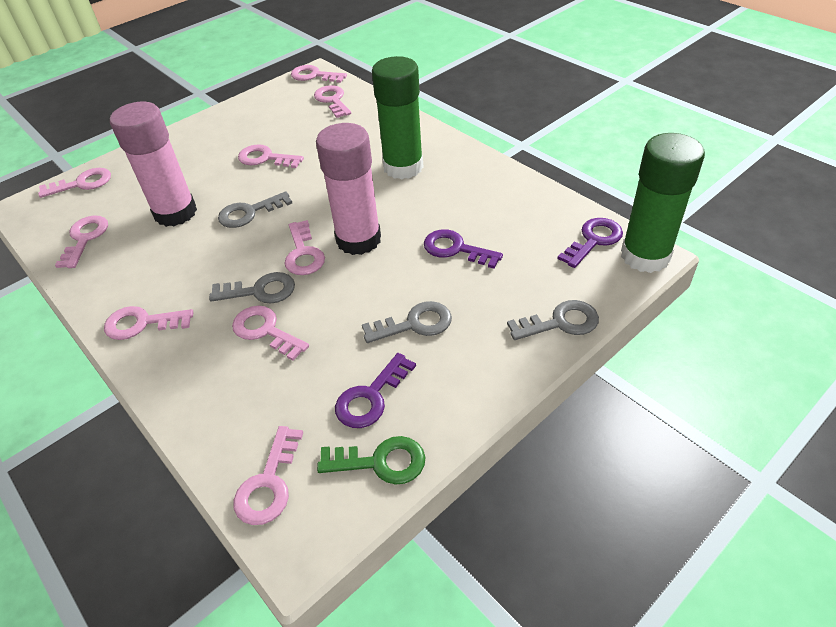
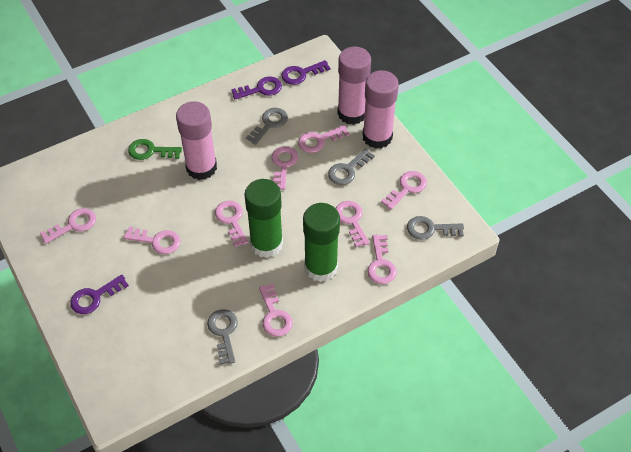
pink glue stick: 2 -> 3

